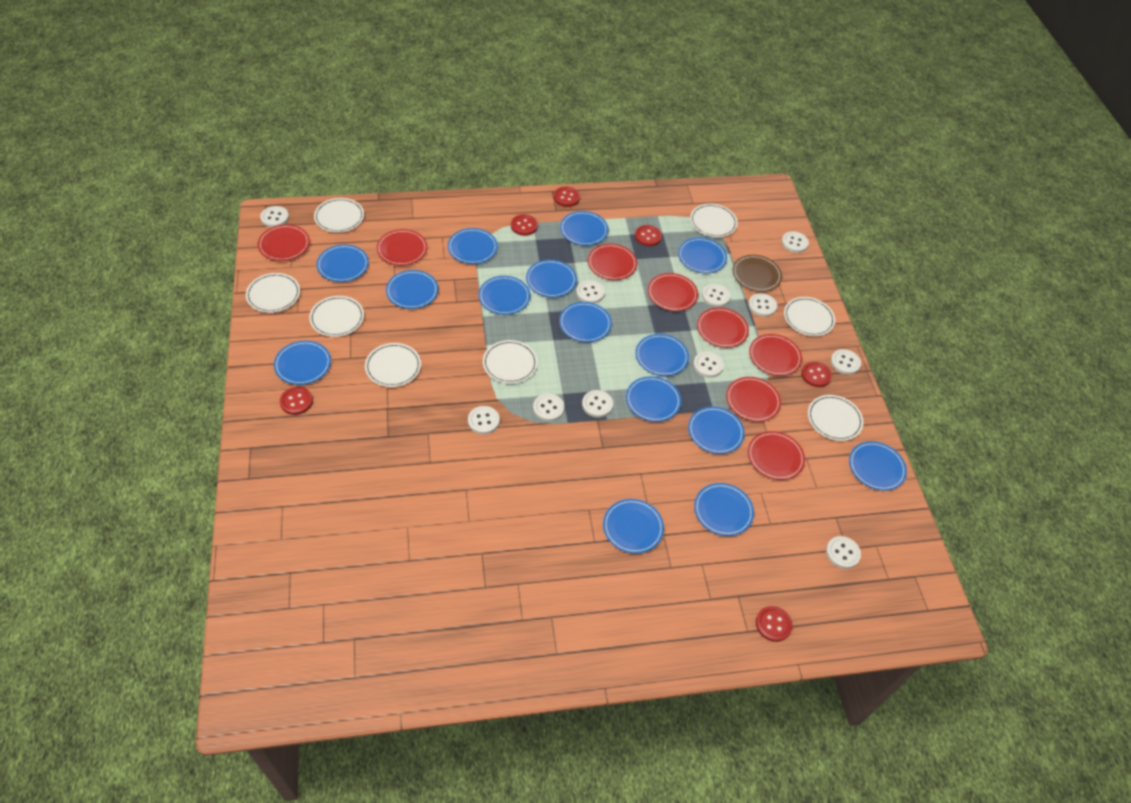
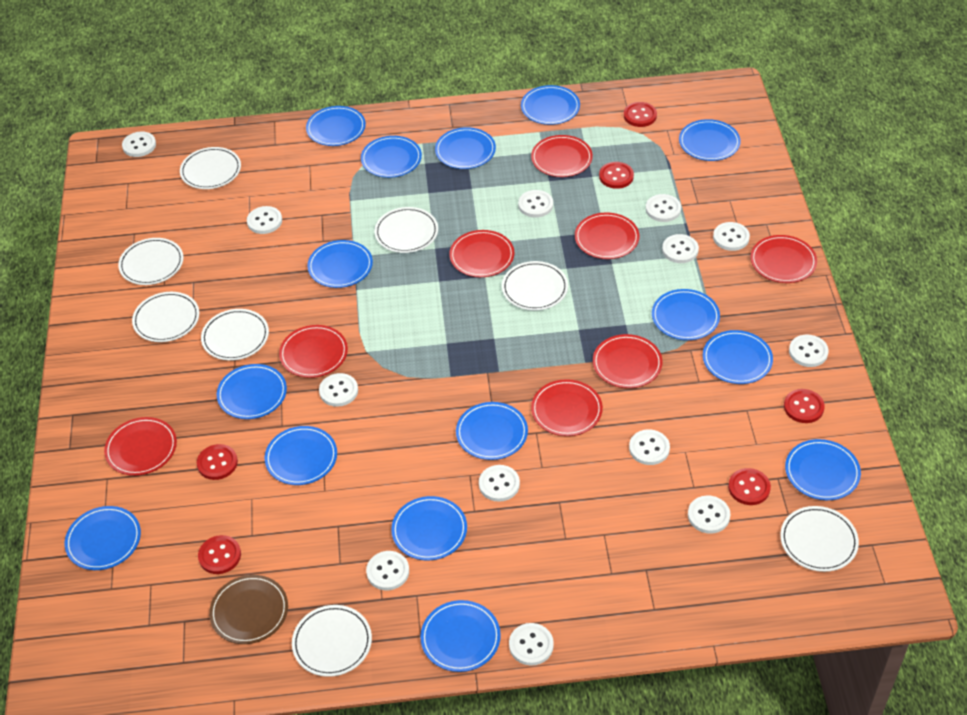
white button: 11 -> 13

